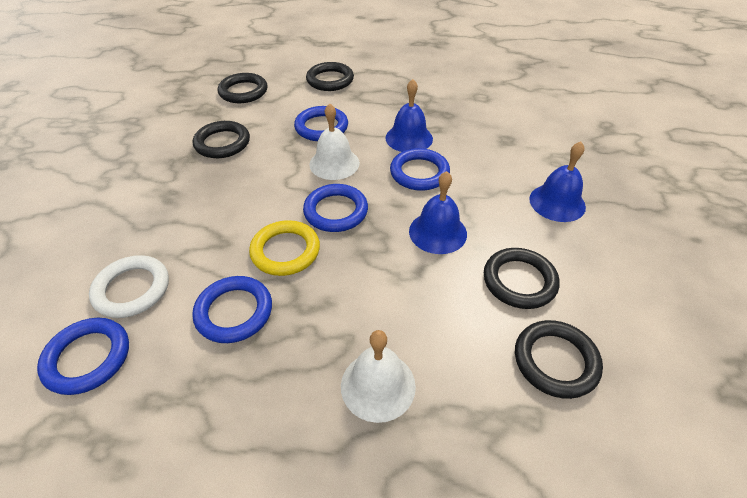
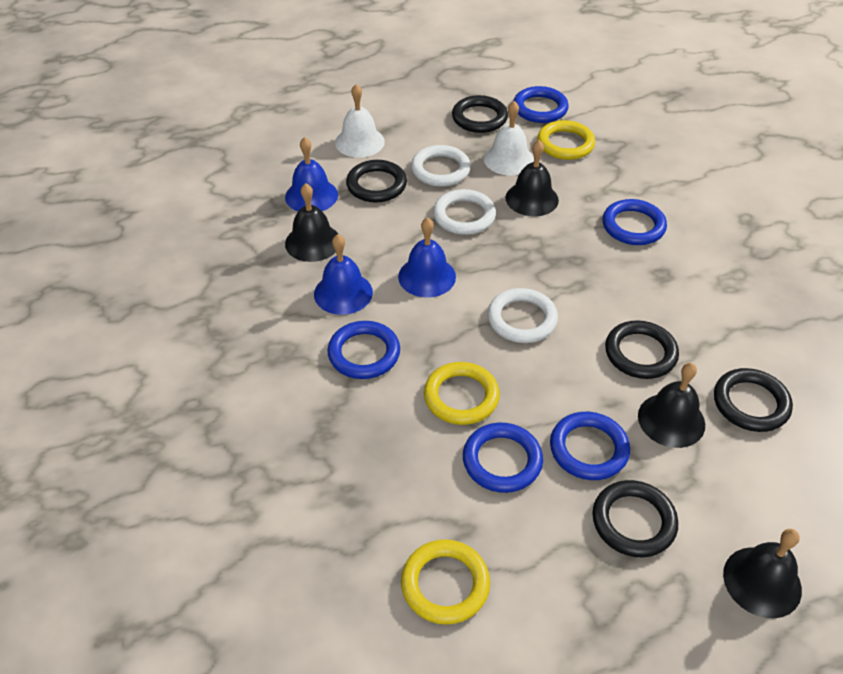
black bell: 0 -> 4
white ring: 1 -> 3
yellow ring: 1 -> 3

